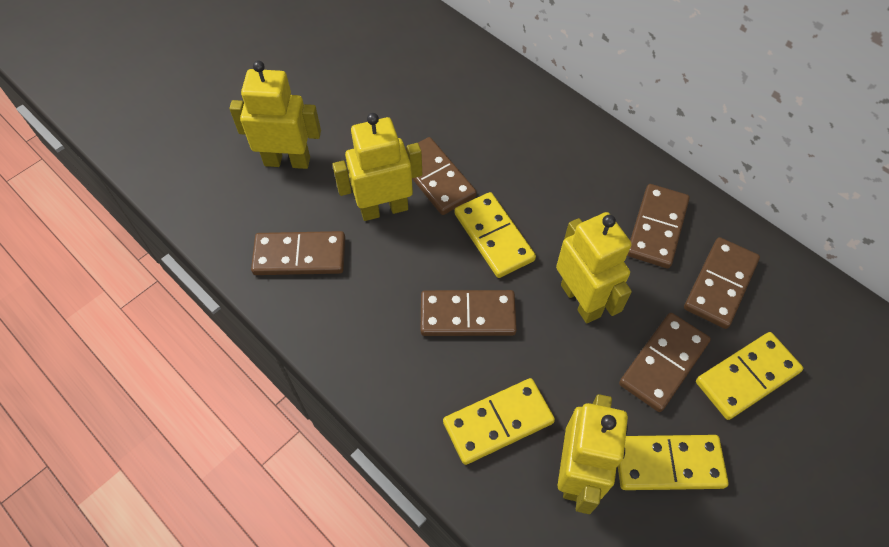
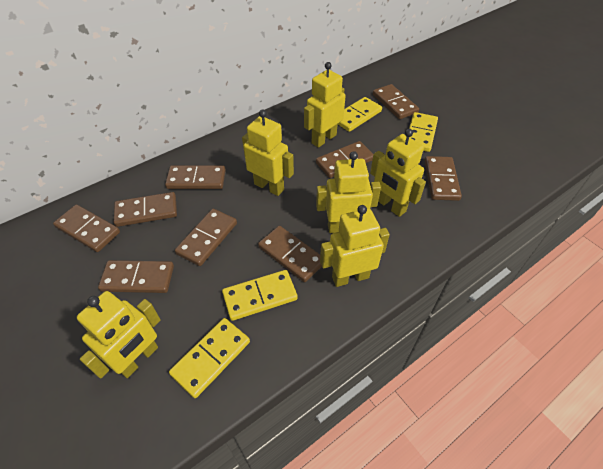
brown domino: 6 -> 9
yellow robot: 4 -> 6

